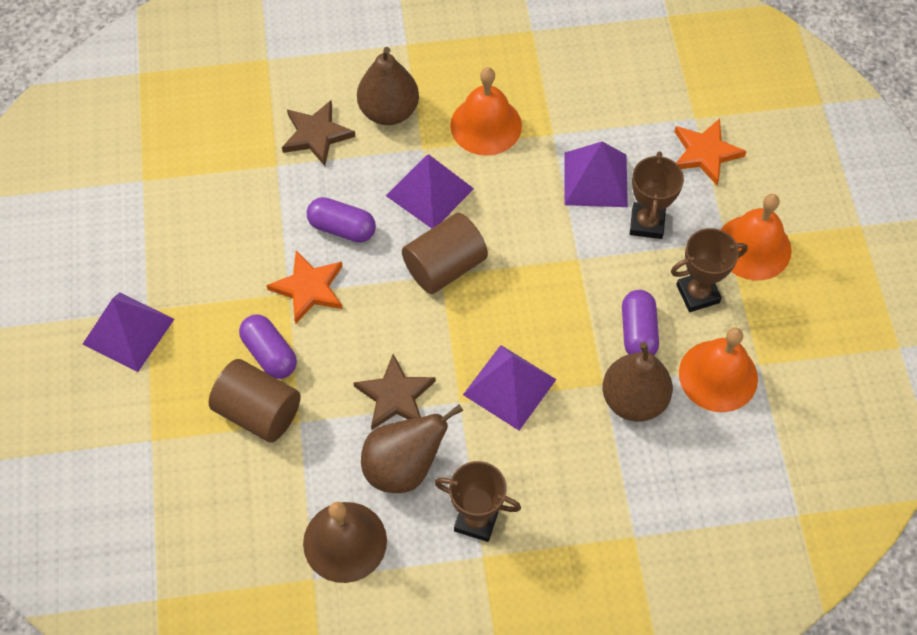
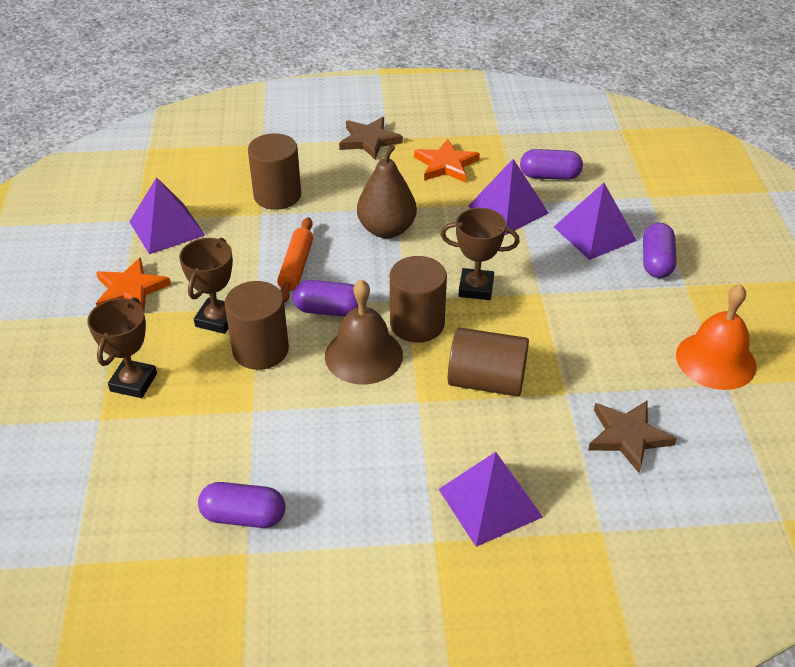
brown cylinder: 2 -> 4
brown pear: 3 -> 1
orange bell: 3 -> 1
orange rolling pin: 0 -> 1
purple capsule: 3 -> 4

